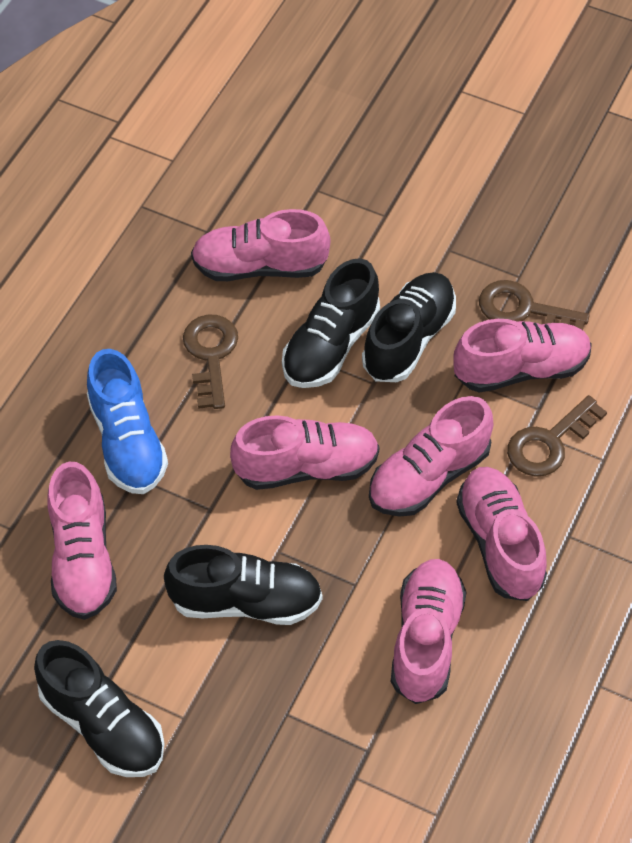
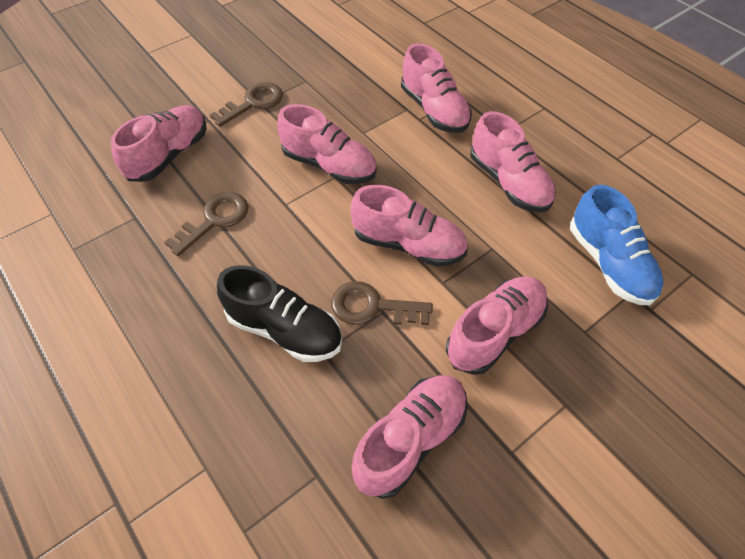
black shoe: 4 -> 1

